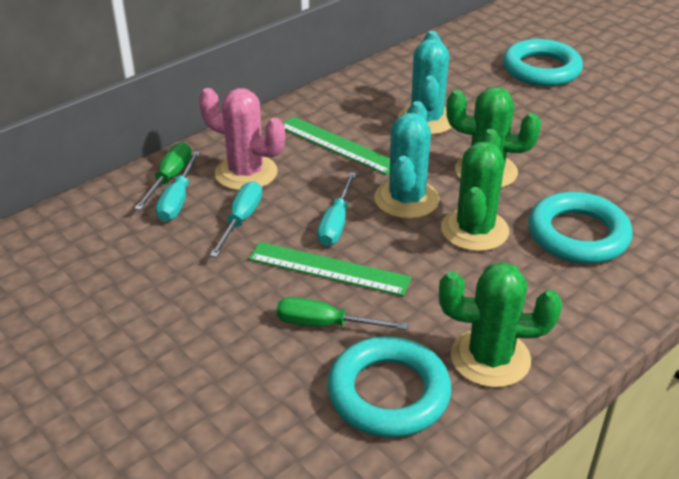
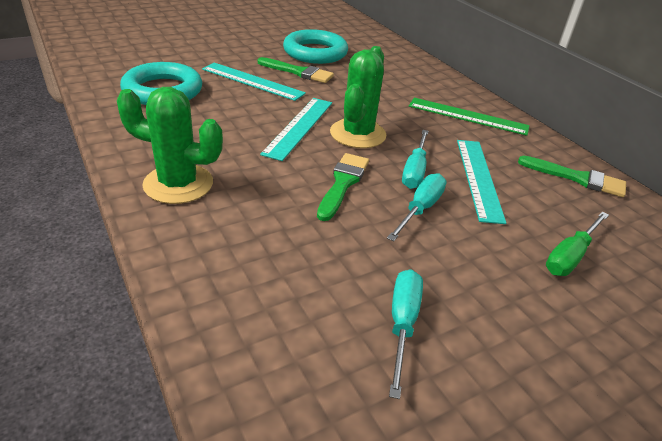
green brush: 0 -> 3
green cactus: 3 -> 2
green ruler: 2 -> 1
green screwdriver: 2 -> 1
pink cactus: 1 -> 0
turquoise cactus: 2 -> 0
turquoise ring: 3 -> 2
turquoise ruler: 0 -> 3

